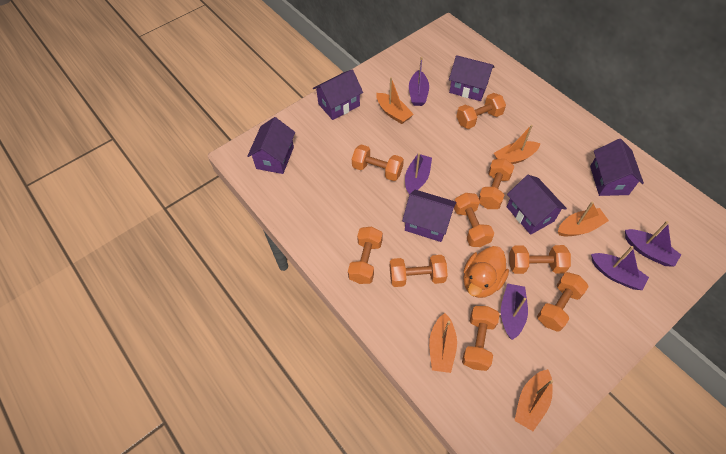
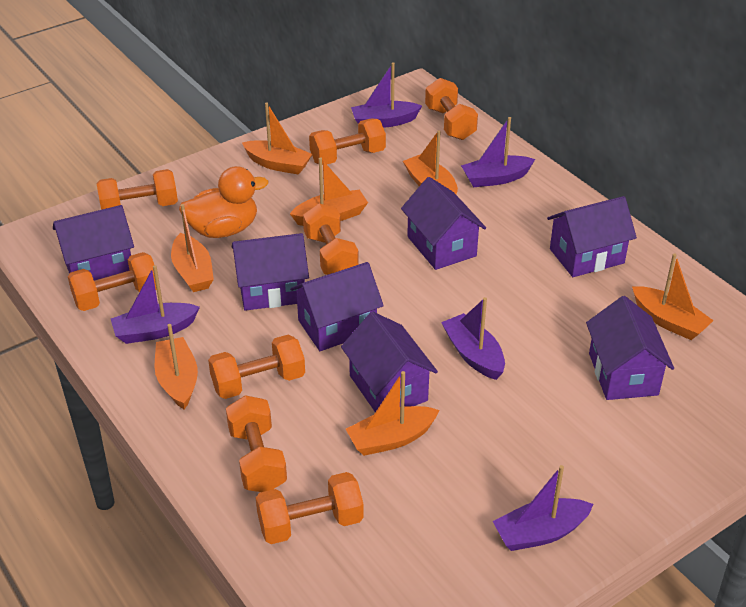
orange boat: 5 -> 7
orange dumbbell: 9 -> 8
purple house: 6 -> 7

